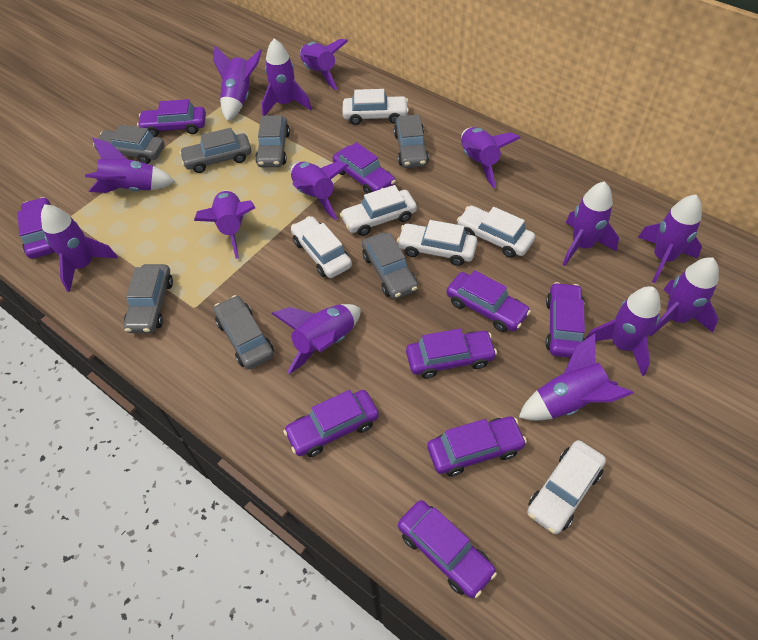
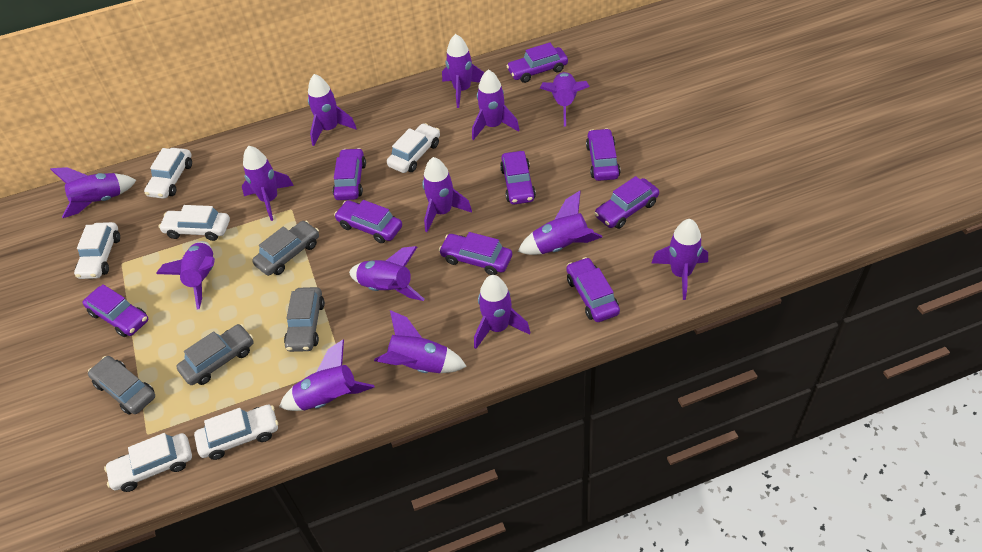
grey car: 7 -> 4

